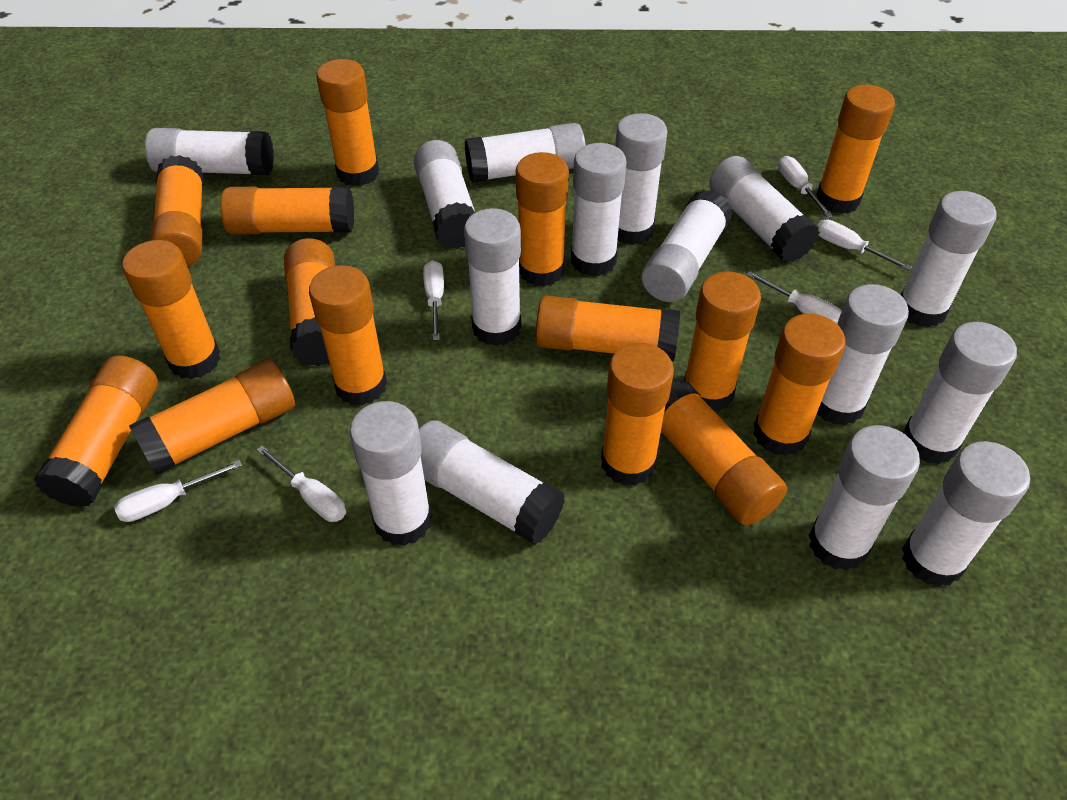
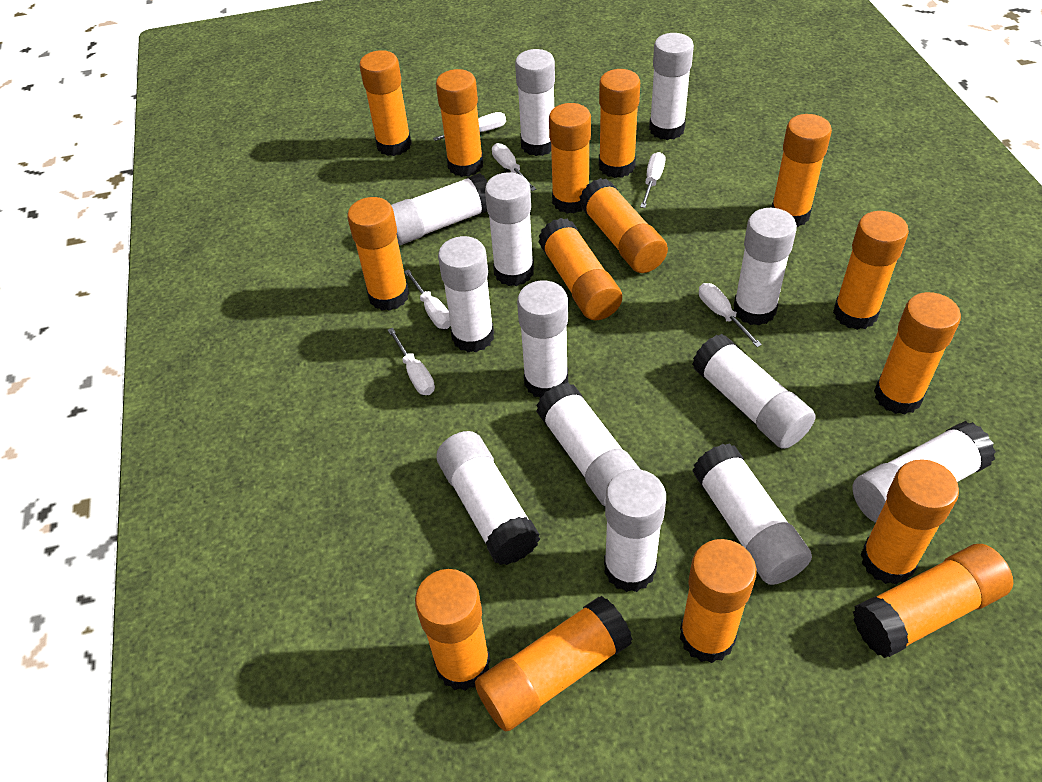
white glue stick: 15 -> 13

